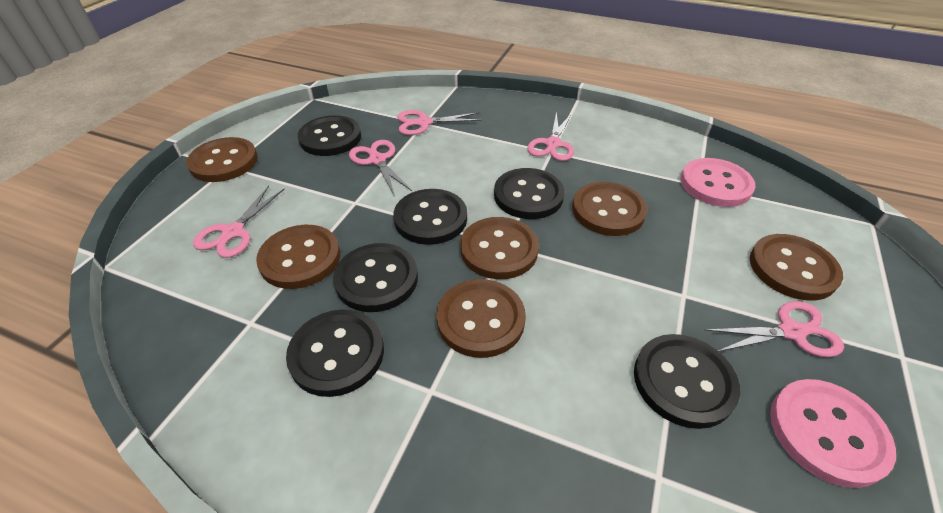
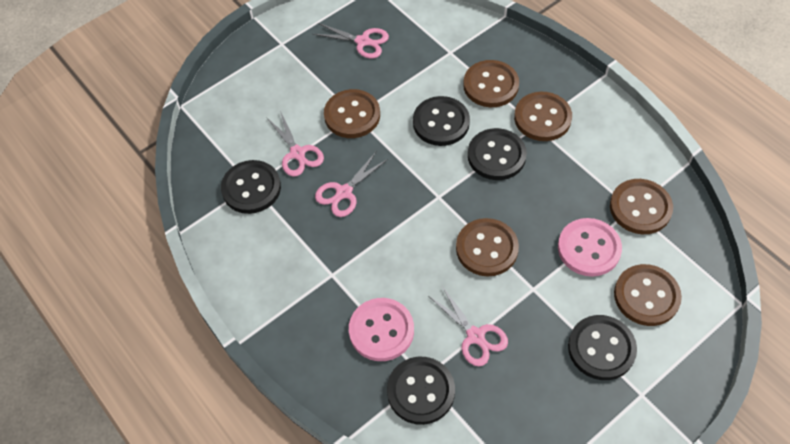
black button: 6 -> 5
pink scissors: 5 -> 4

